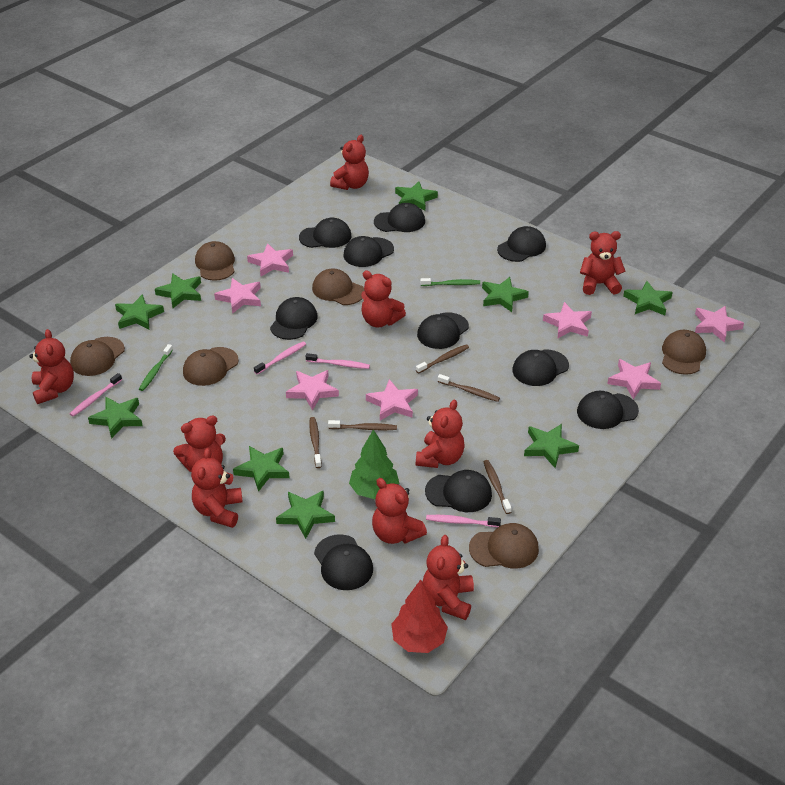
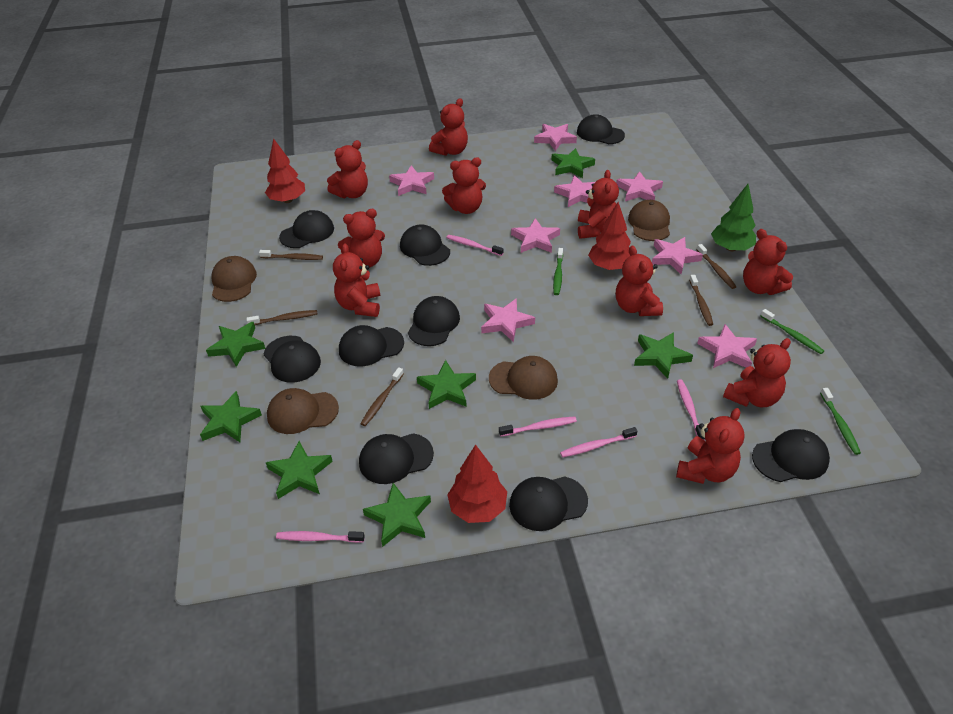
black cap: 10 -> 9
brown cap: 6 -> 4
green star: 9 -> 7
green toothbrush: 2 -> 3
pink star: 7 -> 8
pink toothbrush: 4 -> 5
red teddy bear: 9 -> 10
red tree: 1 -> 3

